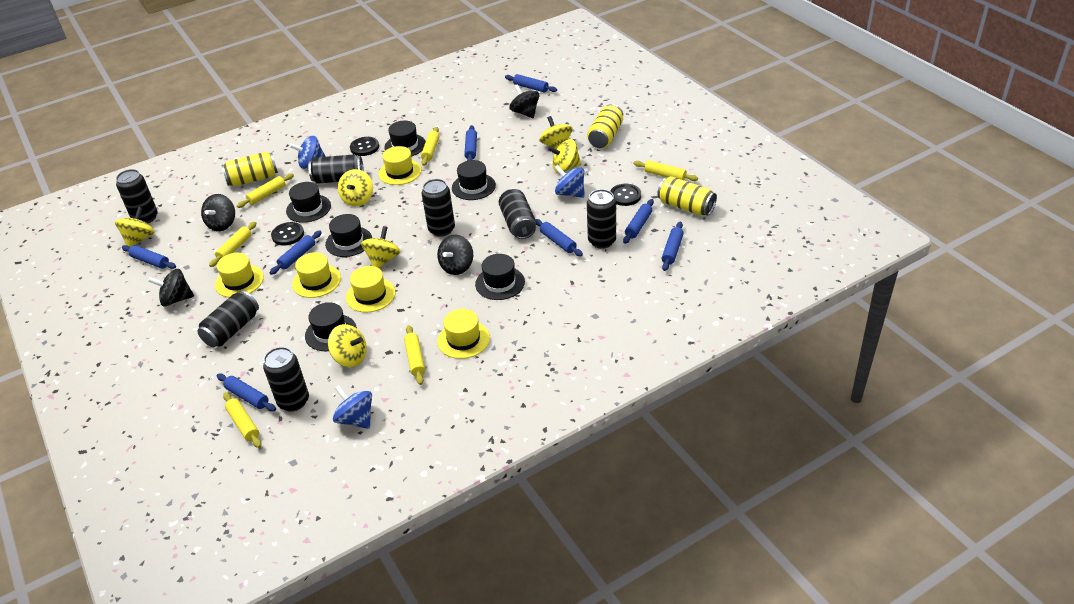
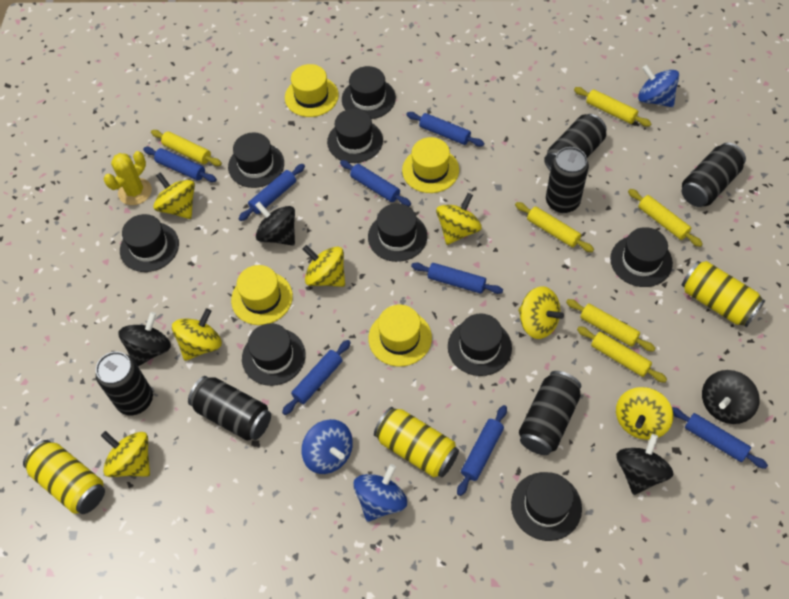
black button: 3 -> 0
black can: 7 -> 6
black hat: 6 -> 9
yellow cactus: 0 -> 1
yellow hat: 5 -> 4
yellow spinning top: 6 -> 7

